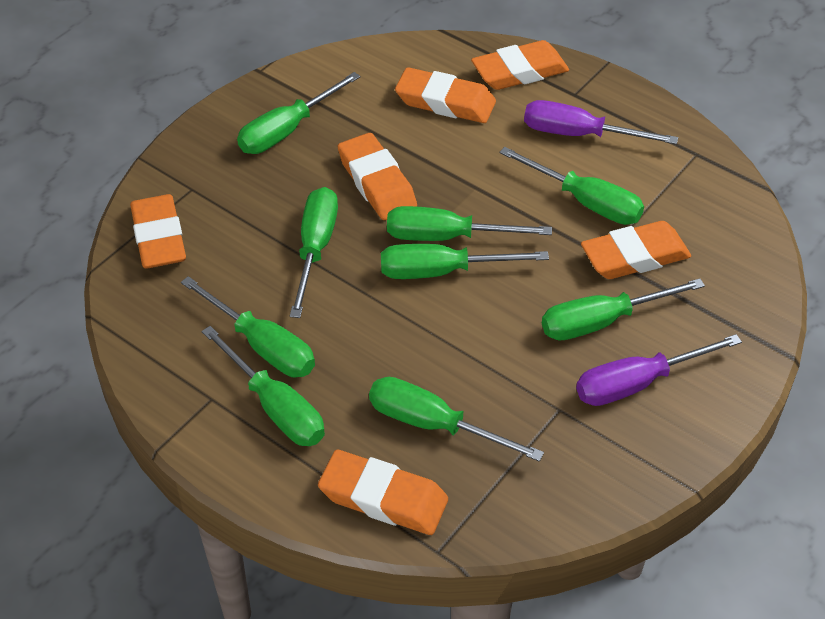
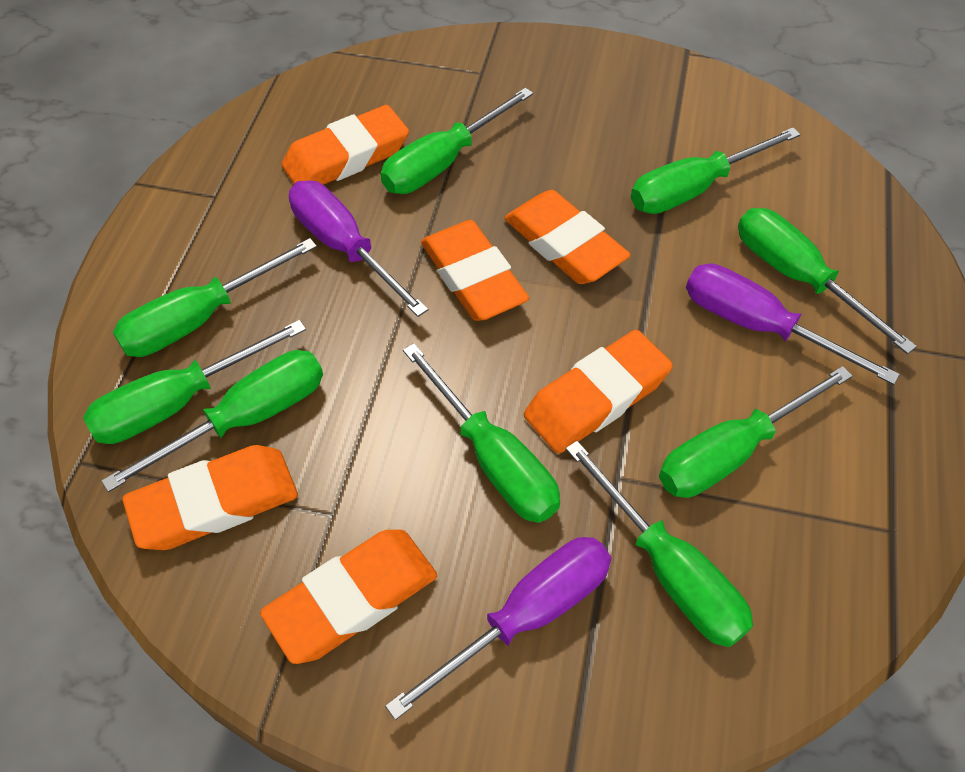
purple screwdriver: 2 -> 3

